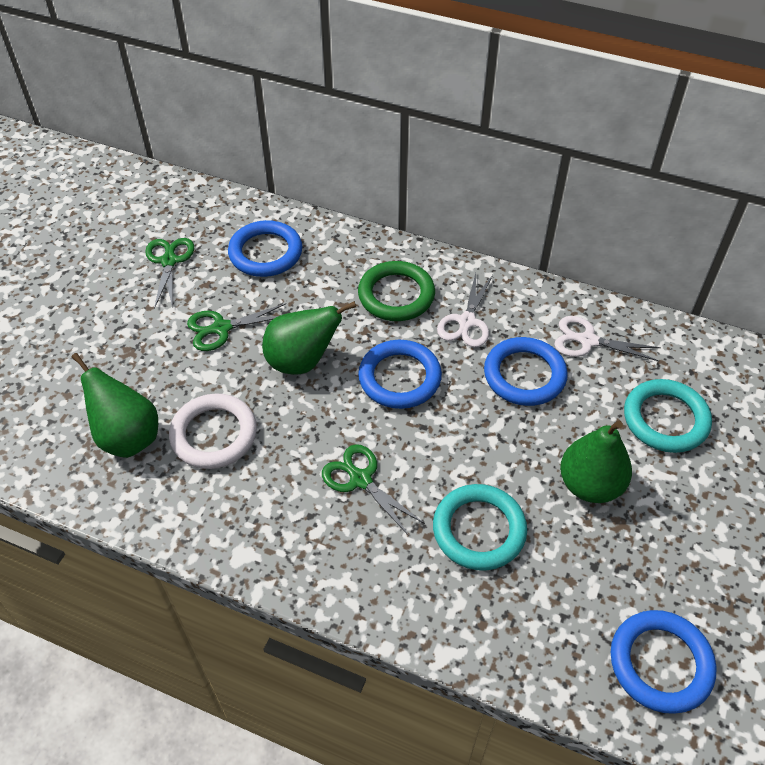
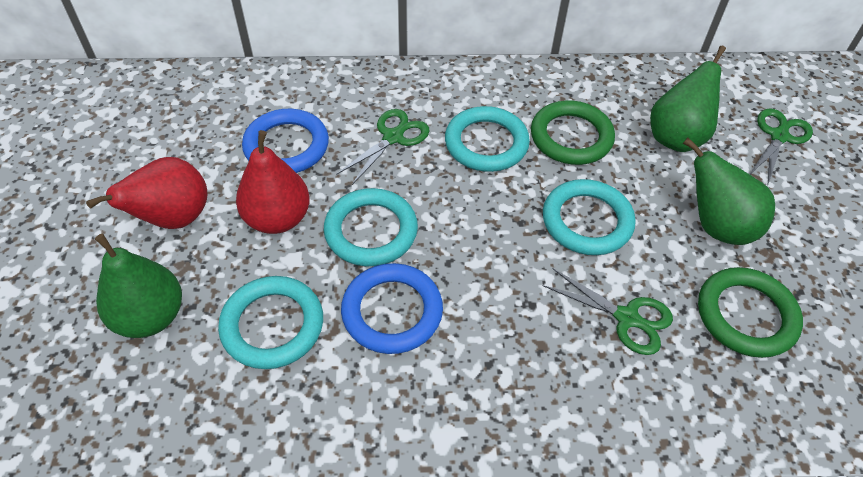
blue ring: 4 -> 2
green ring: 1 -> 2
red pear: 0 -> 2
turquoise ring: 2 -> 4
white ring: 1 -> 0
white scissors: 2 -> 0

